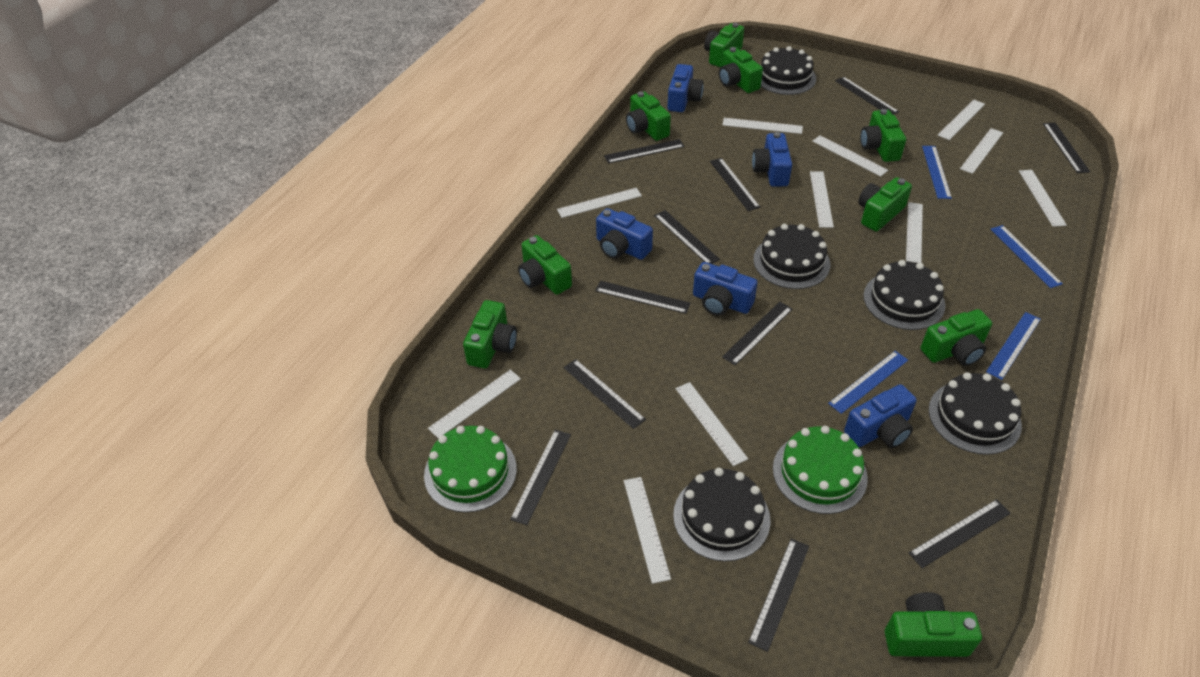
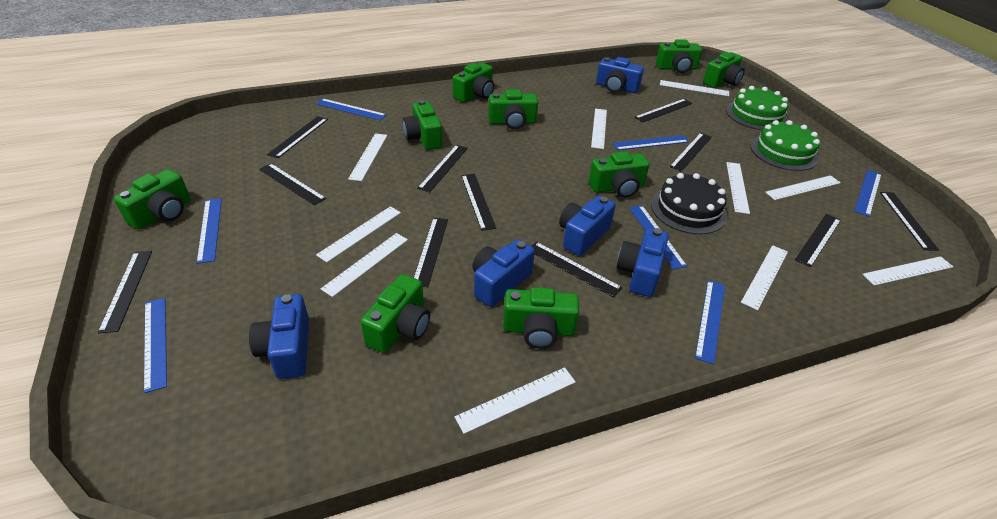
black cake: 5 -> 1
blue ruler: 4 -> 7
white ruler: 11 -> 10

